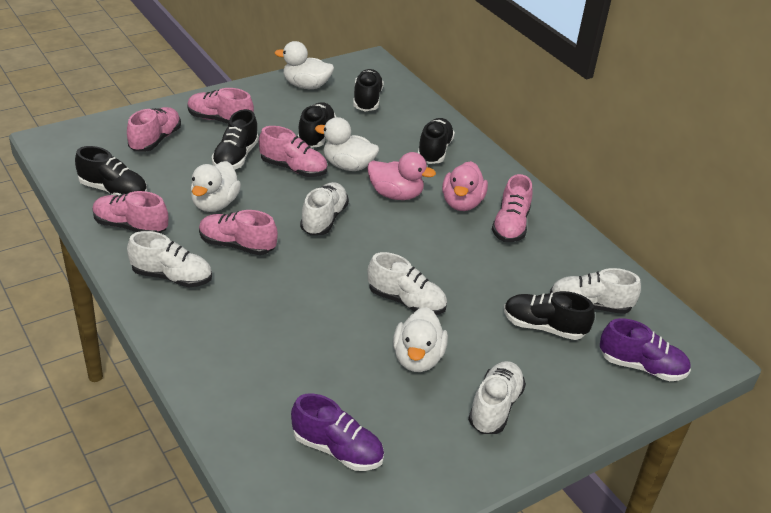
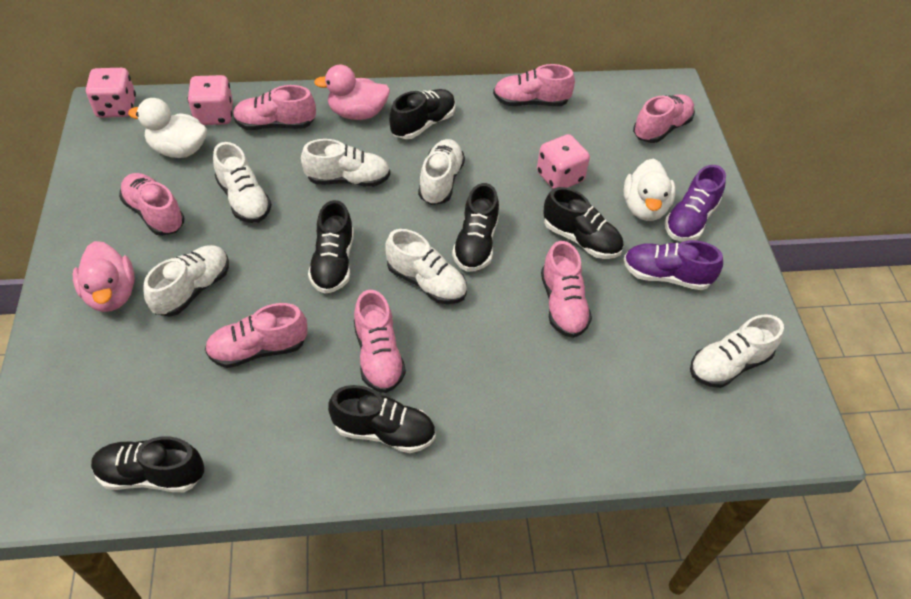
pink dice: 0 -> 3
pink shoe: 6 -> 7
white duck: 4 -> 2
white shoe: 5 -> 6

